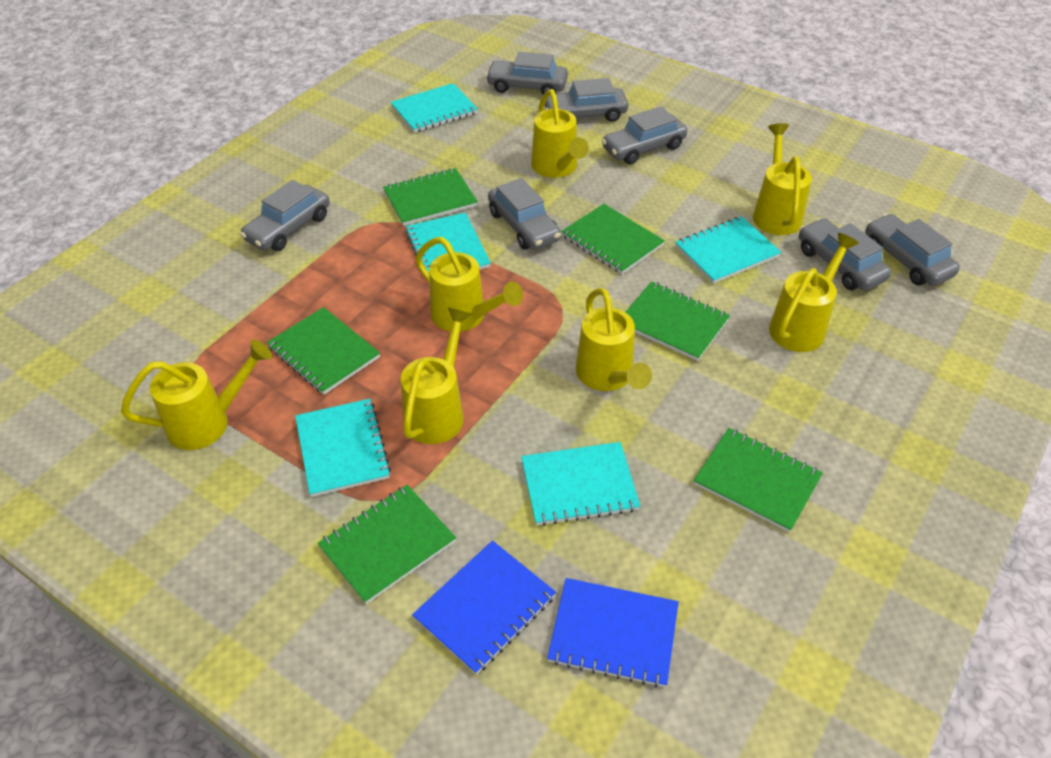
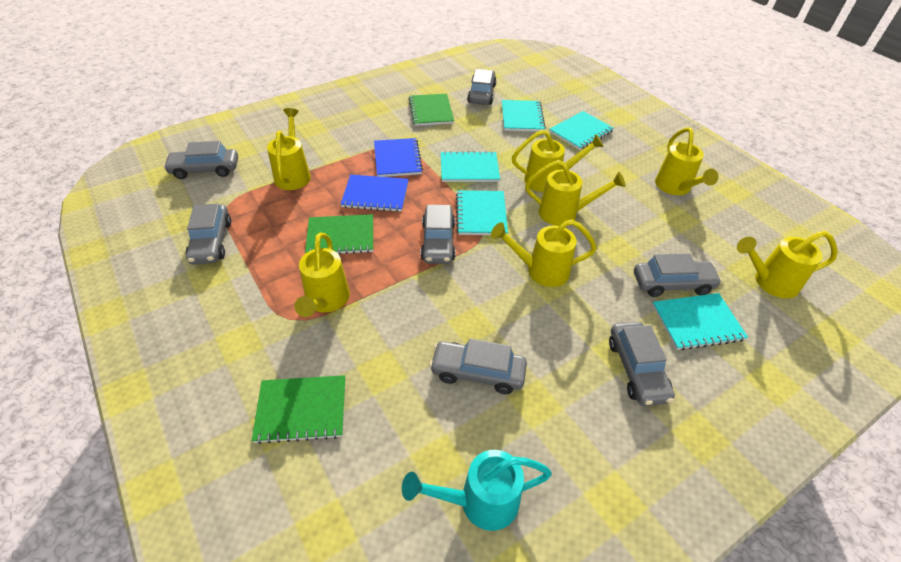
green notebook: 6 -> 3
turquoise watering can: 0 -> 1

